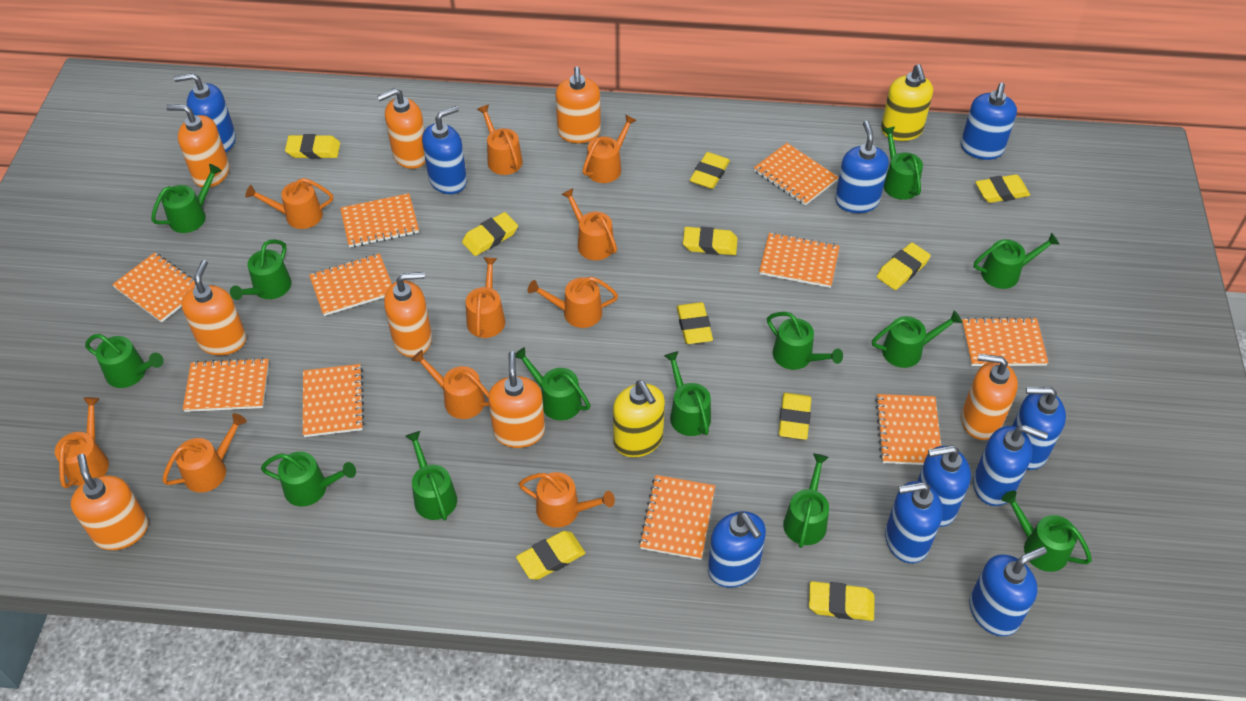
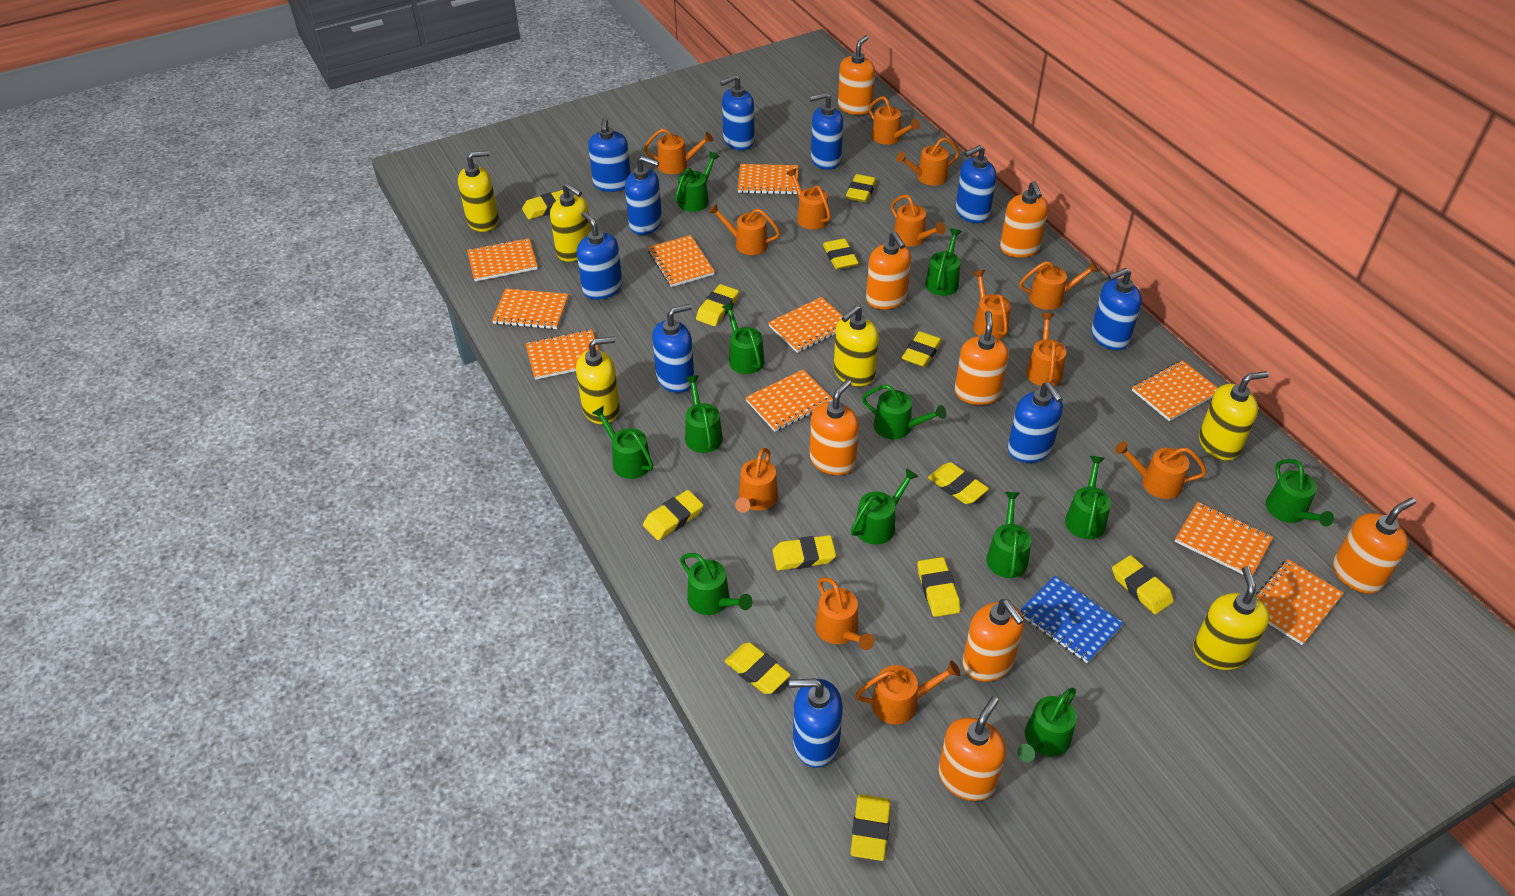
blue notebook: 0 -> 1
green watering can: 13 -> 12
orange watering can: 10 -> 13
yellow eraser: 10 -> 12
yellow soap dispenser: 2 -> 6

